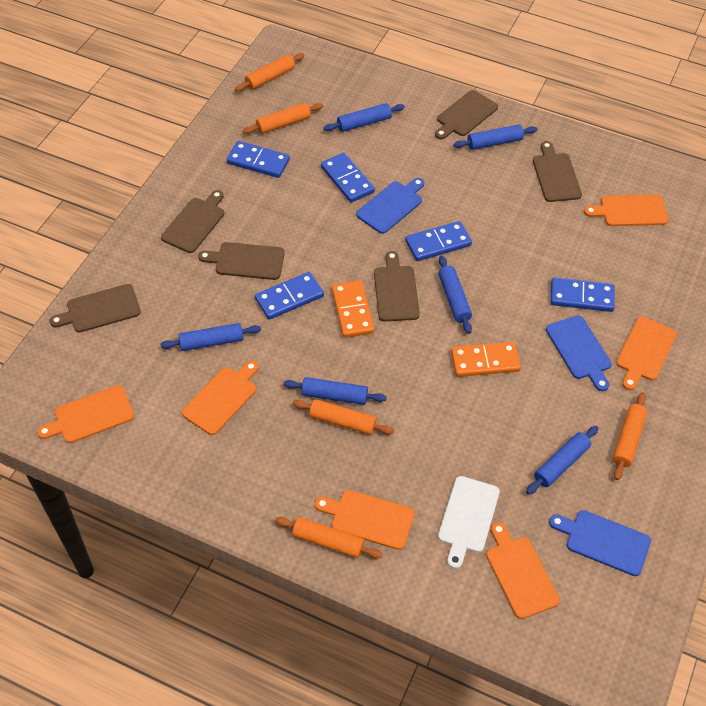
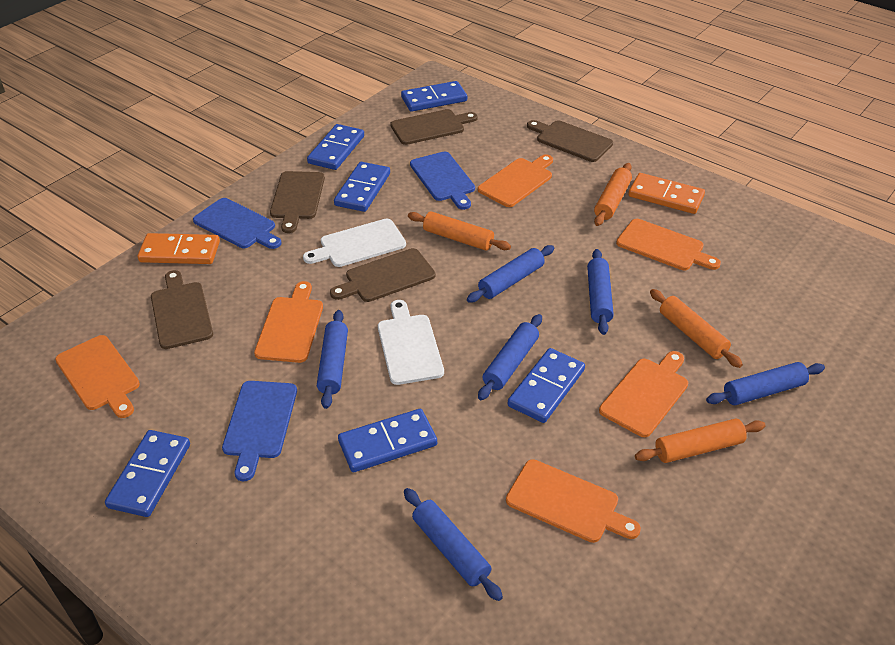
blue domino: 5 -> 6
brown cutting board: 6 -> 5
orange rolling pin: 5 -> 4
white cutting board: 1 -> 2

